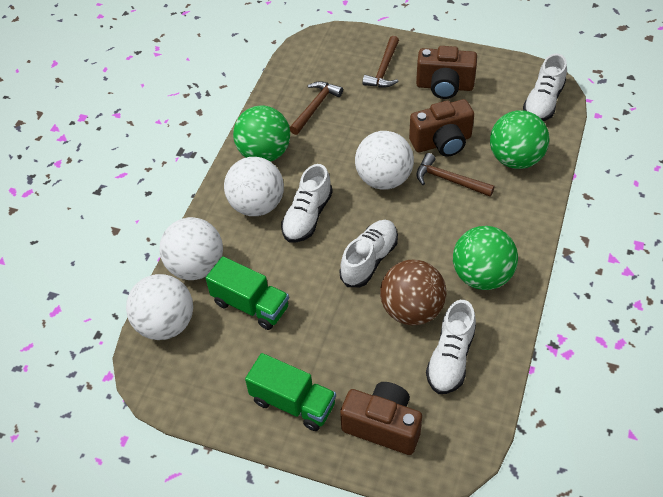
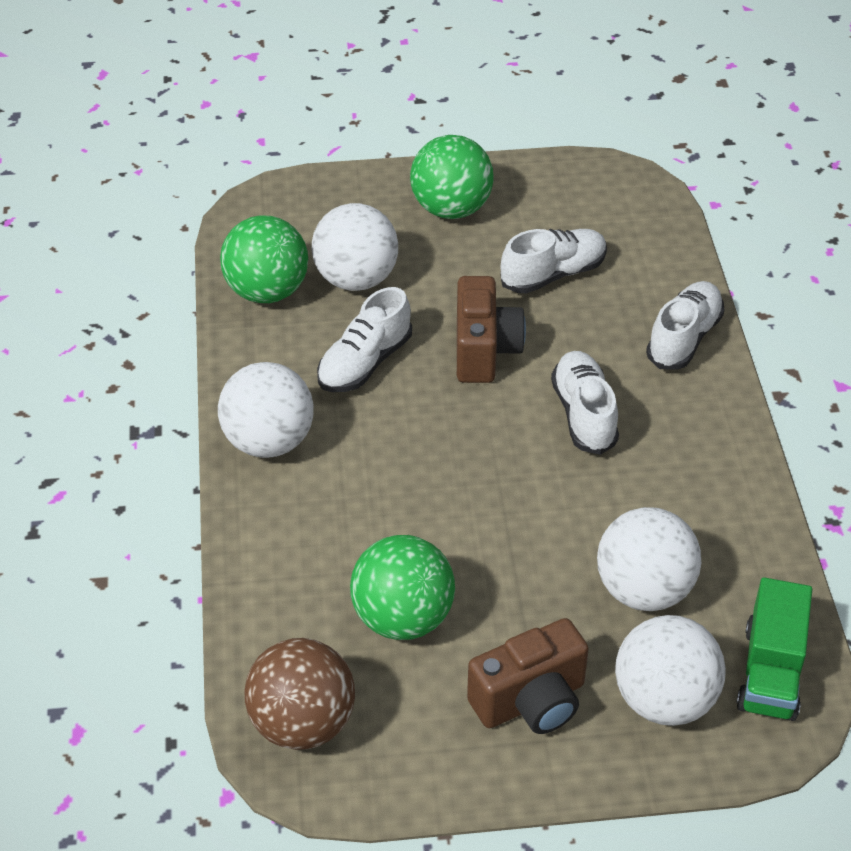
brown camera: 3 -> 2
brown hammer: 3 -> 0
green truck: 2 -> 1

